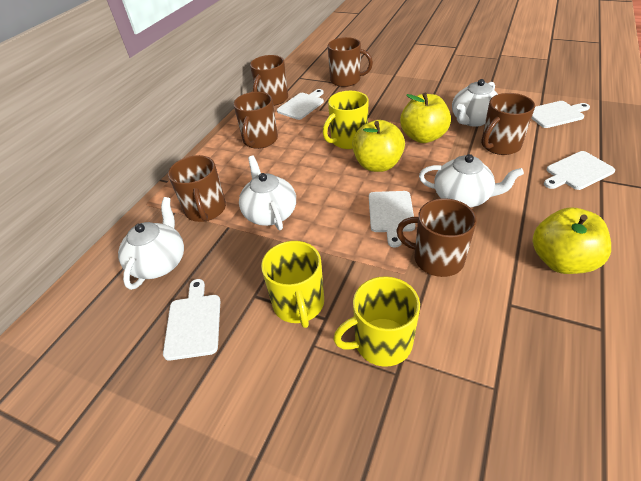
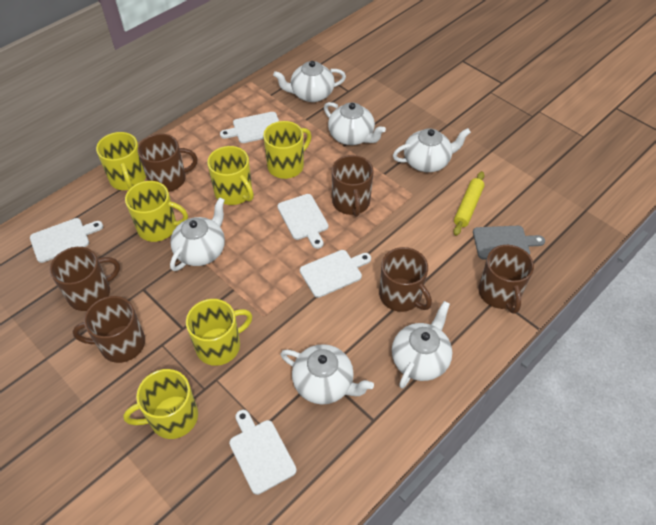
grey cutting board: 0 -> 1
white teapot: 4 -> 6
yellow apple: 3 -> 0
yellow mug: 3 -> 6
yellow rolling pin: 0 -> 1

